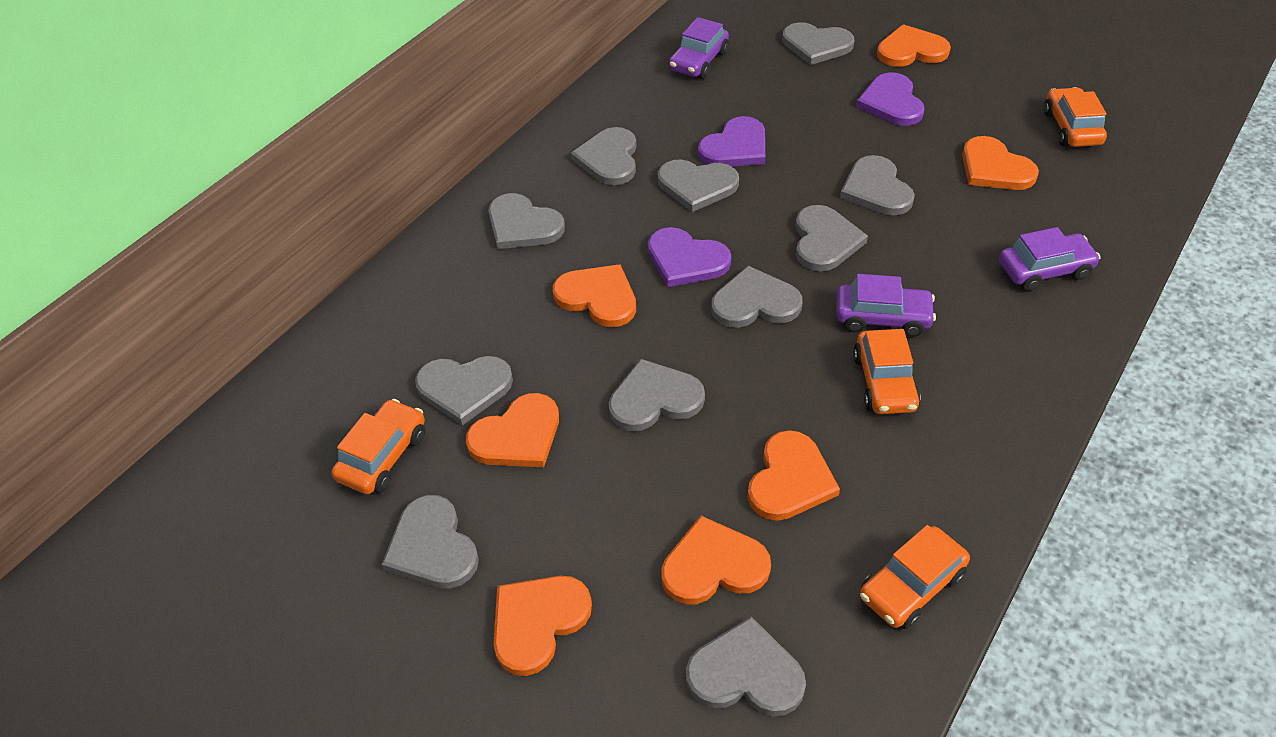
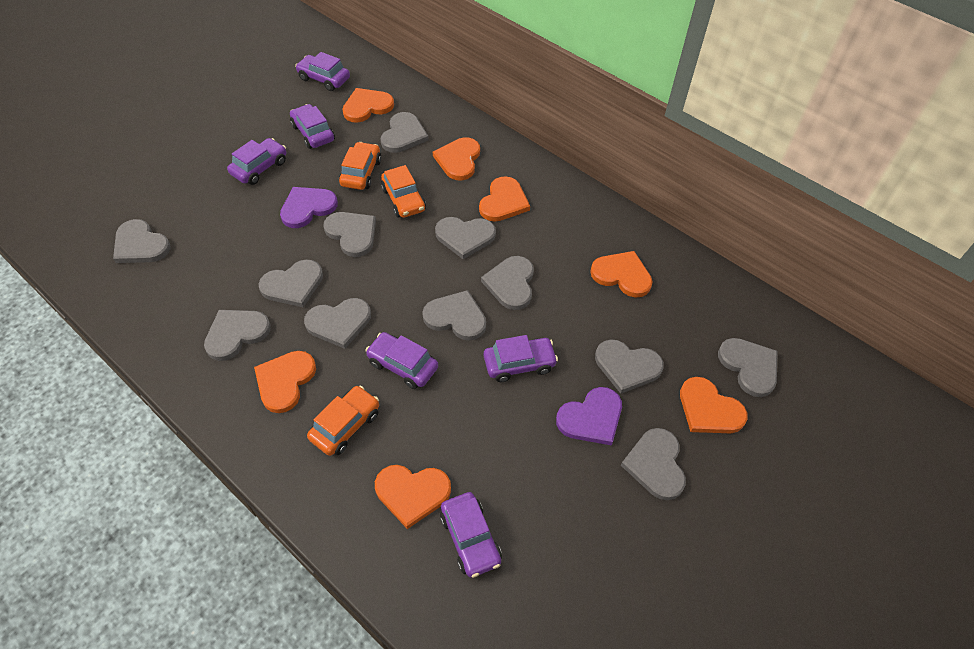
grey heart: 11 -> 12
orange car: 4 -> 3
purple car: 3 -> 6
purple heart: 3 -> 2

